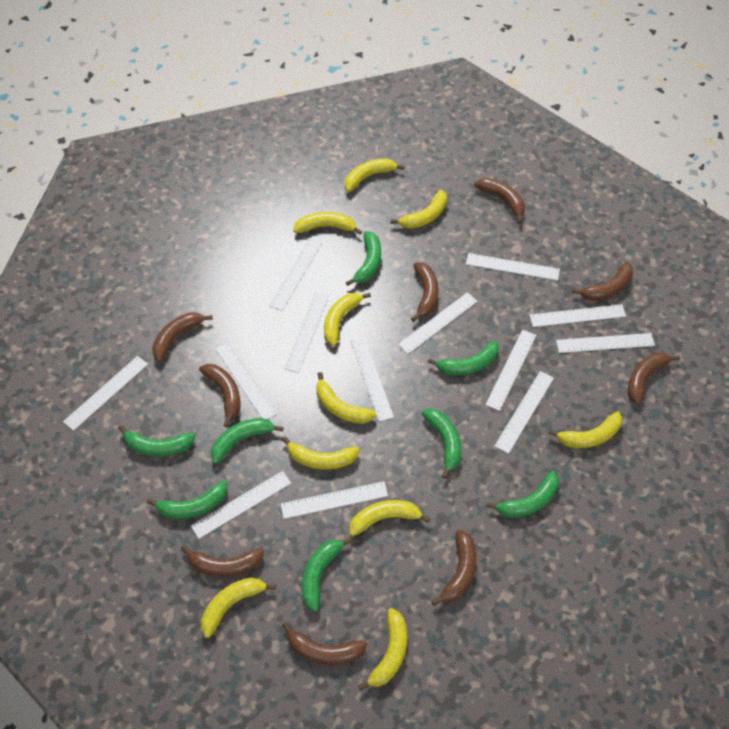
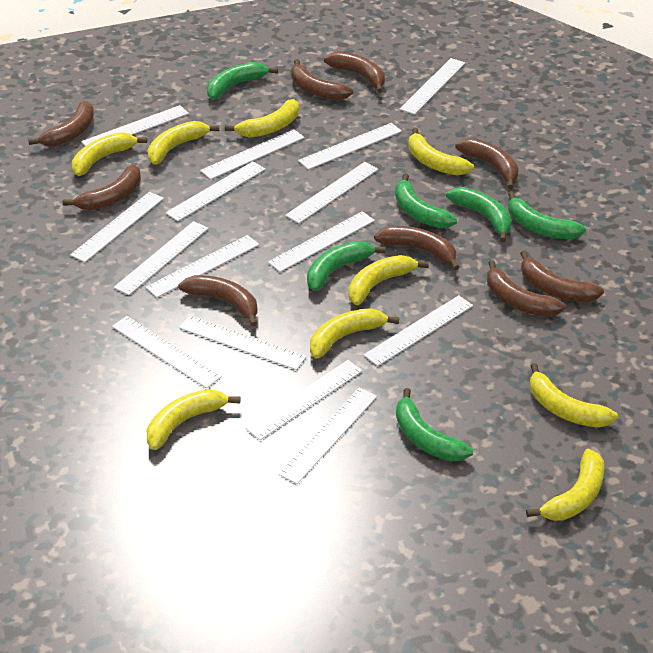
green banana: 8 -> 6
white ruler: 13 -> 15
yellow banana: 10 -> 9

